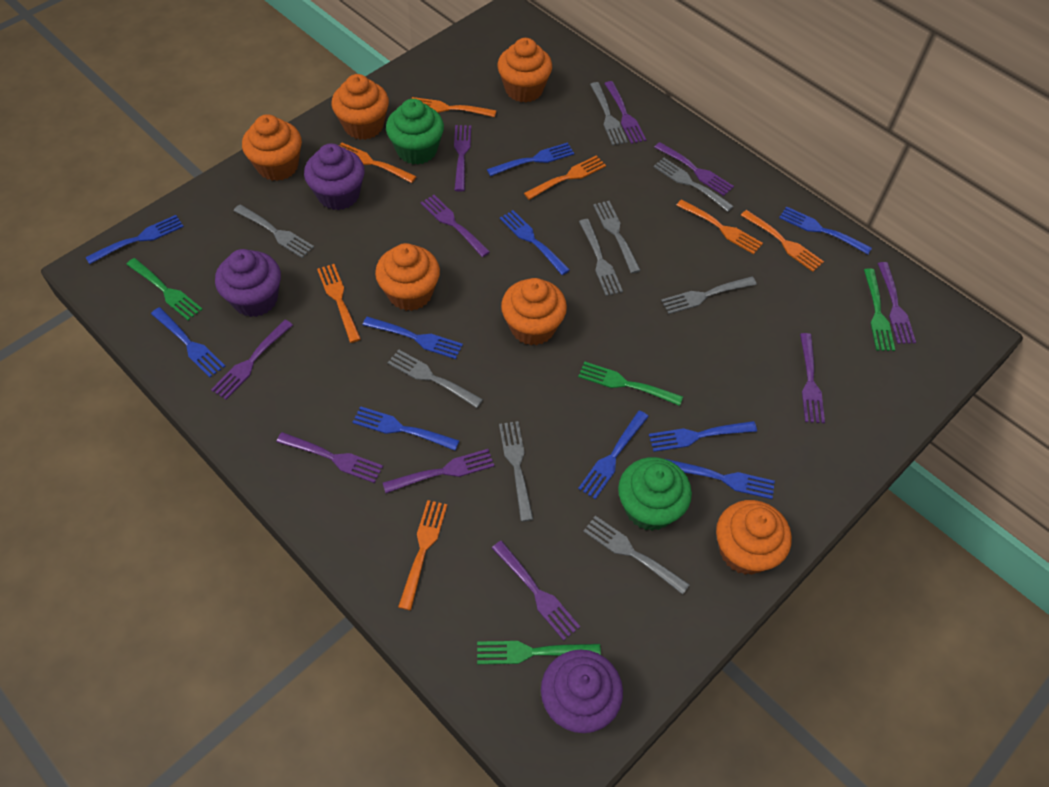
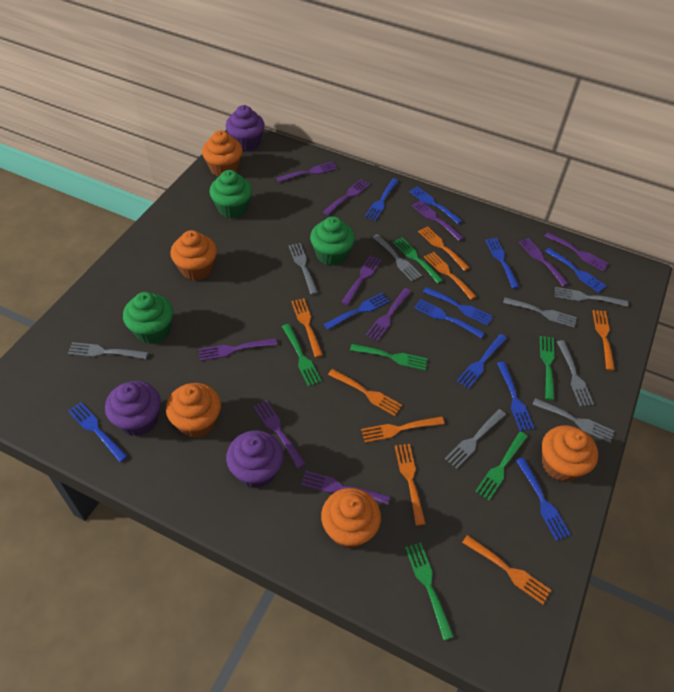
blue fork: 10 -> 11
green cupcake: 2 -> 3
green fork: 4 -> 6
grey fork: 9 -> 8
orange cupcake: 6 -> 5
orange fork: 7 -> 8

